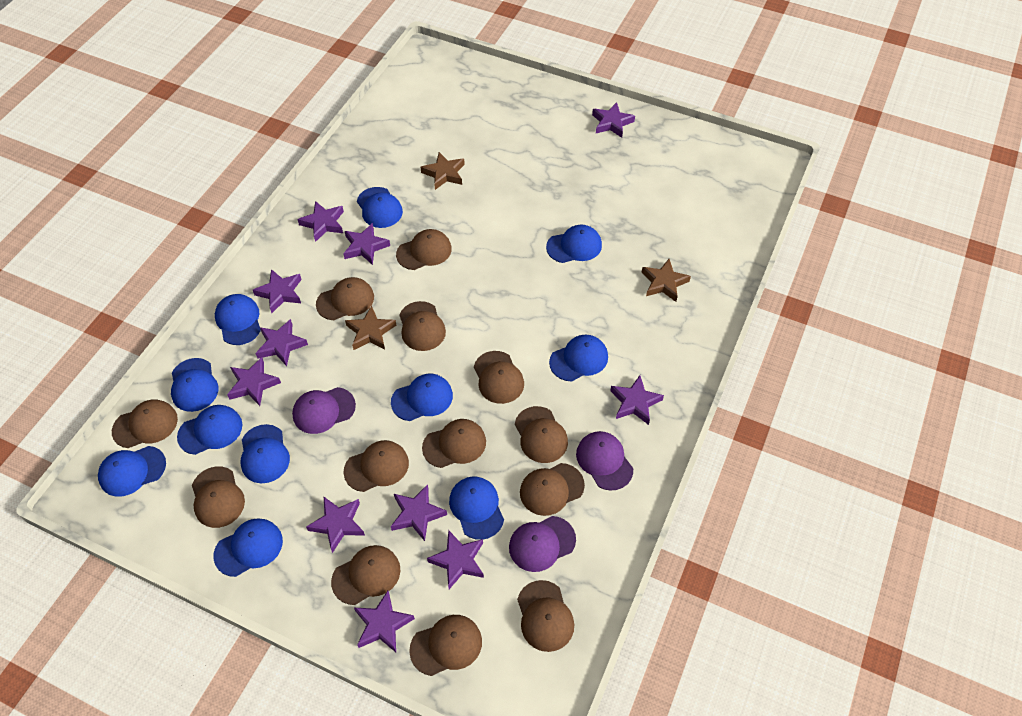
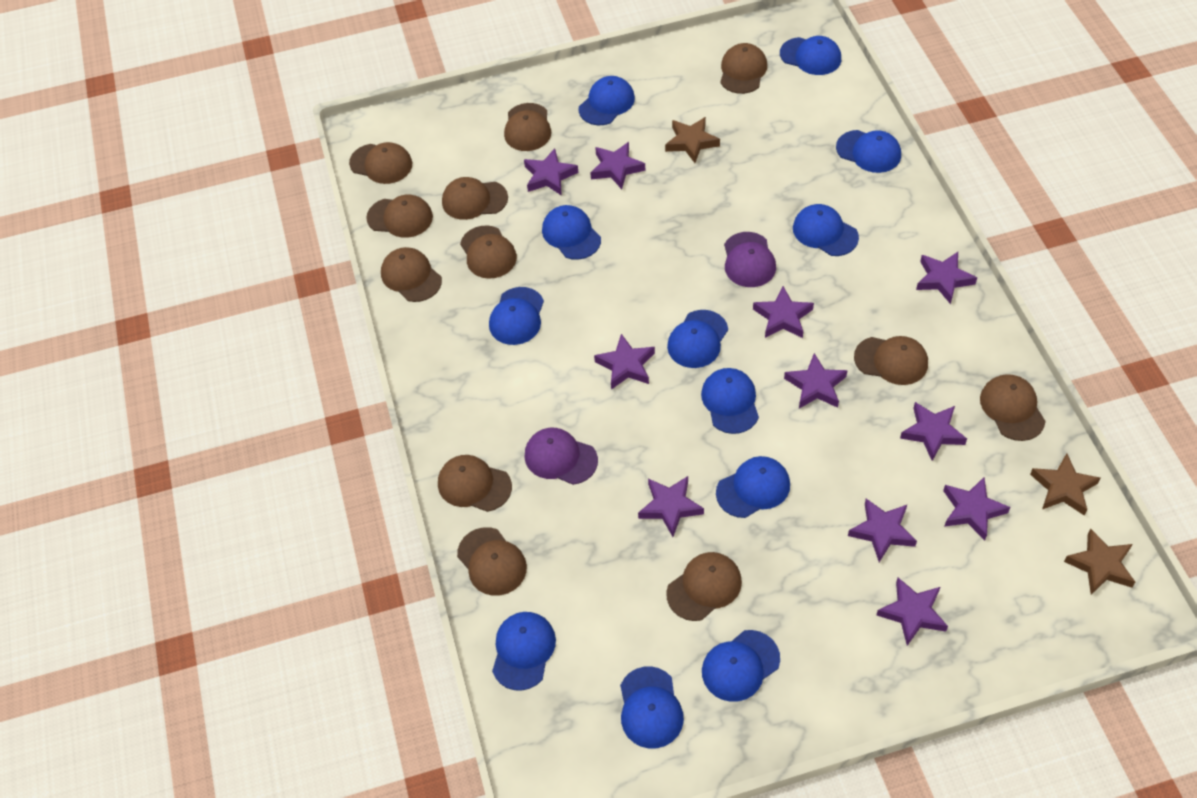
blue cap: 11 -> 12
brown cap: 13 -> 12
purple cap: 3 -> 2

